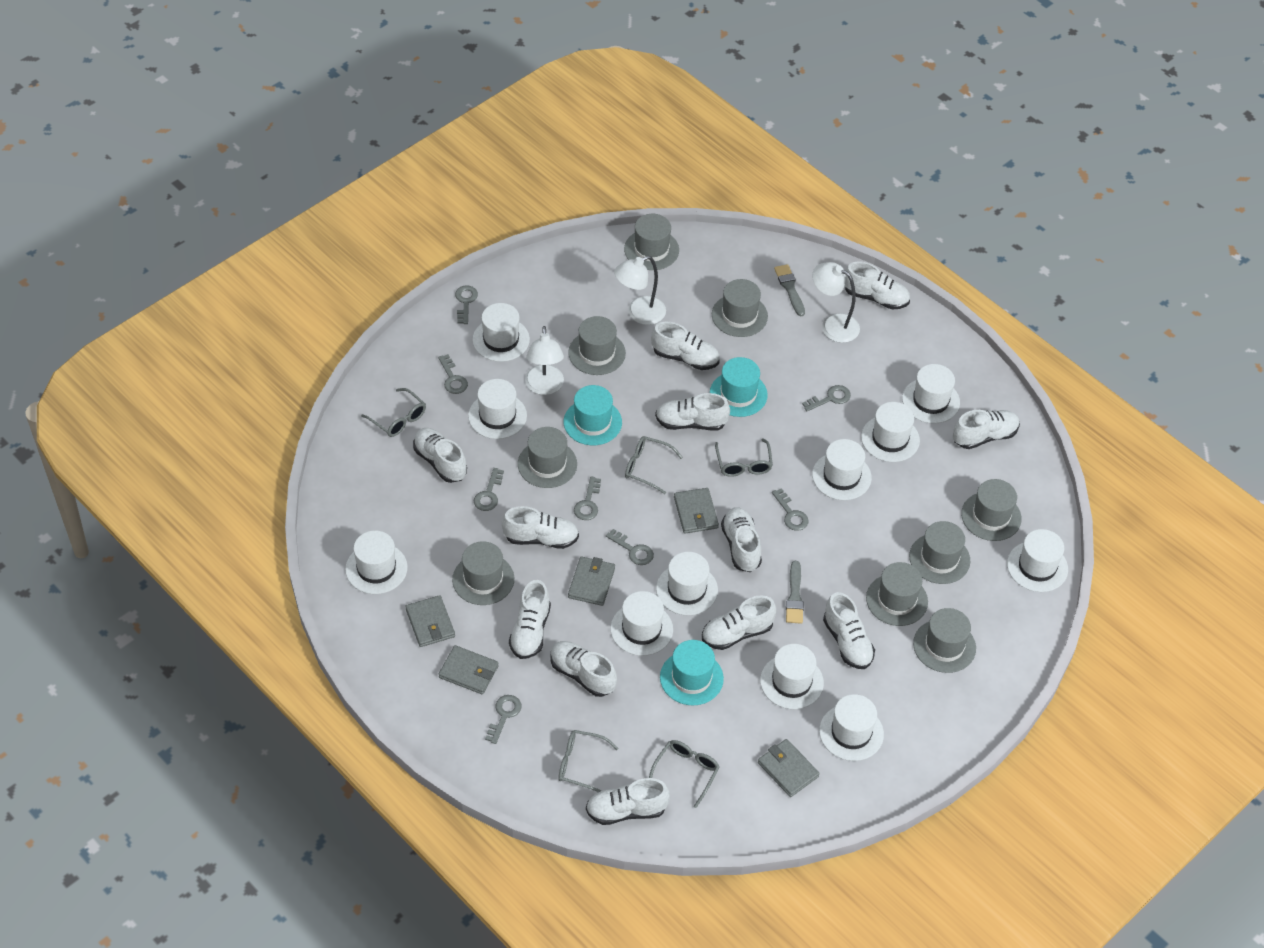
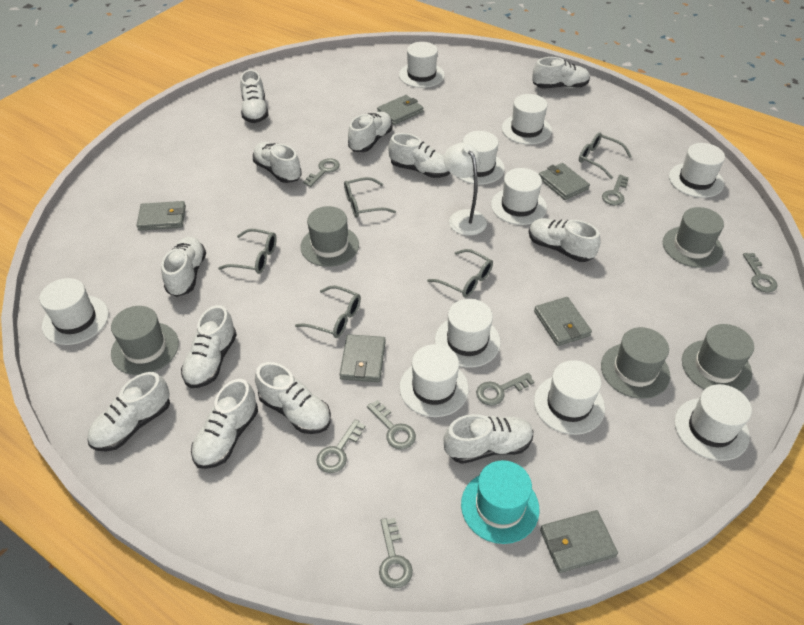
grey brush: 2 -> 0
grey hat: 9 -> 5
grey key: 8 -> 7
grey wallet: 5 -> 6
turquoise hat: 3 -> 1
white hat: 11 -> 10
white lamp: 3 -> 1

